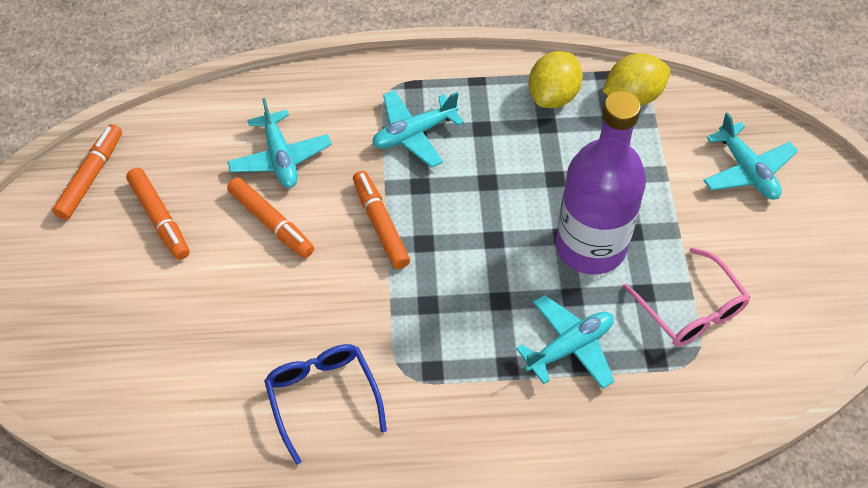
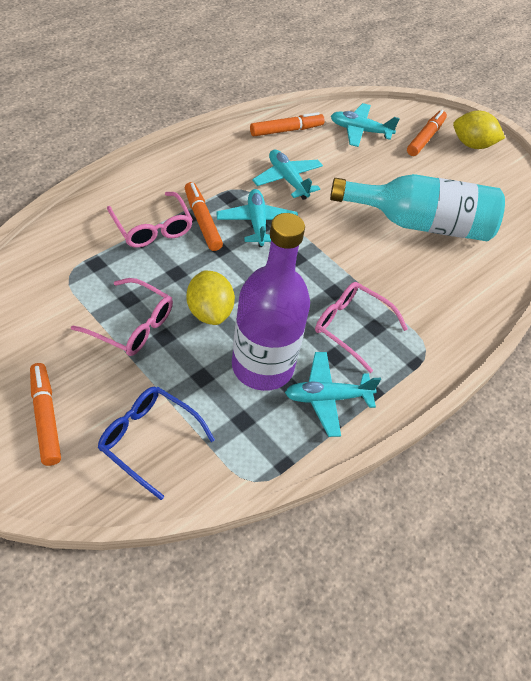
pink glasses: 1 -> 3
turquoise bottle: 0 -> 1

